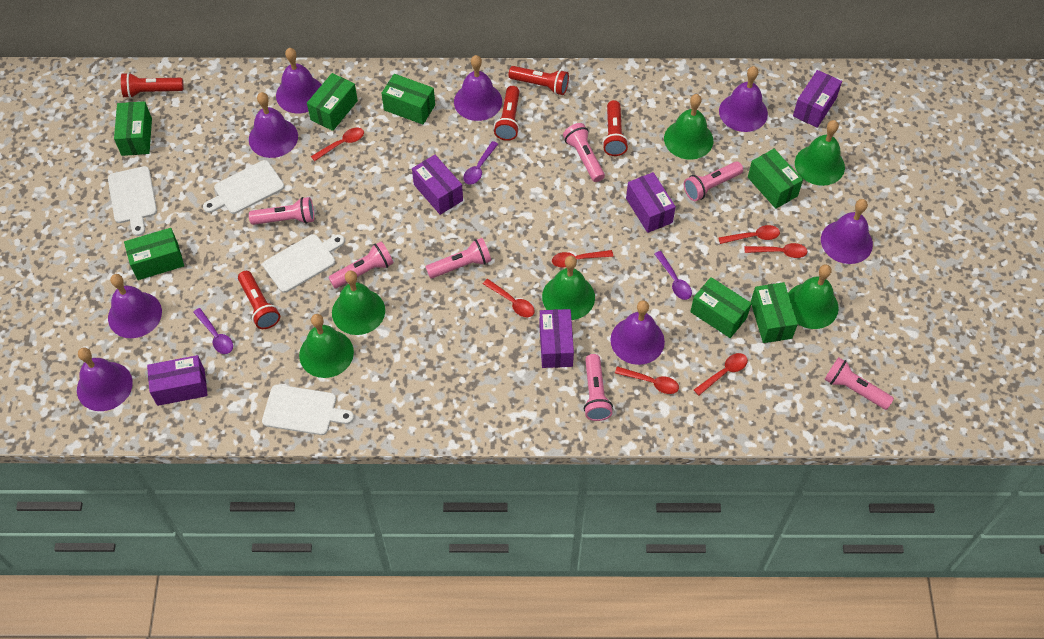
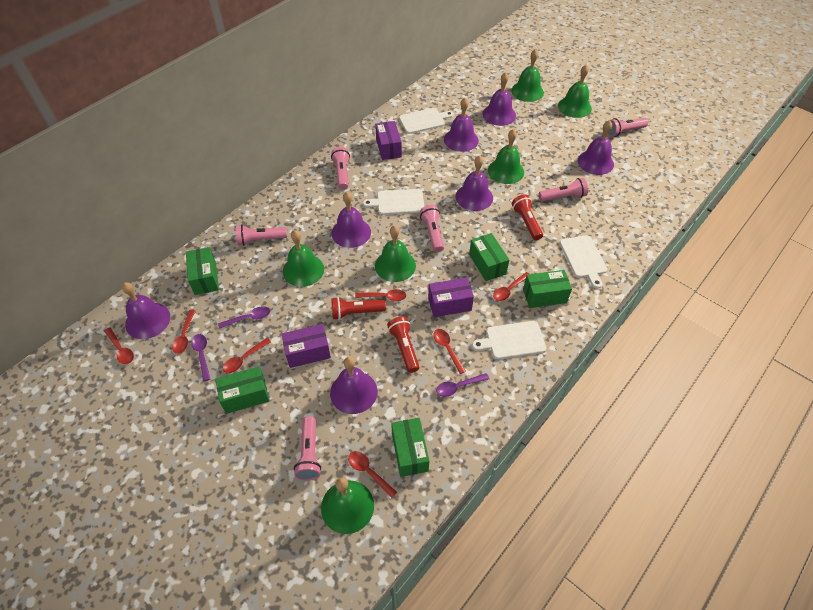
green box: 7 -> 5
pink flashlight: 7 -> 6
purple bell: 8 -> 7
purple box: 5 -> 3
red flashlight: 5 -> 3

